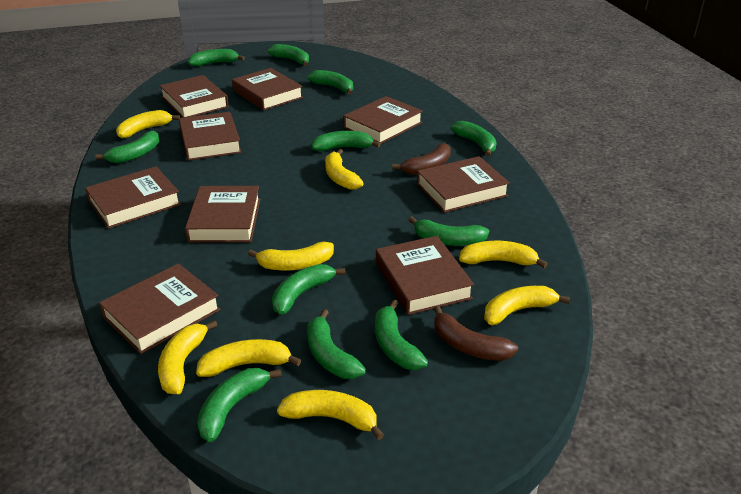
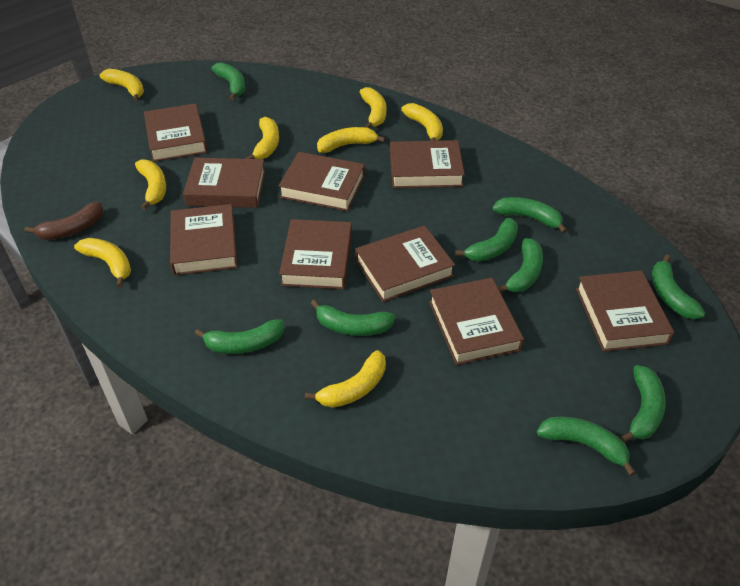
brown banana: 2 -> 1
green banana: 11 -> 9

